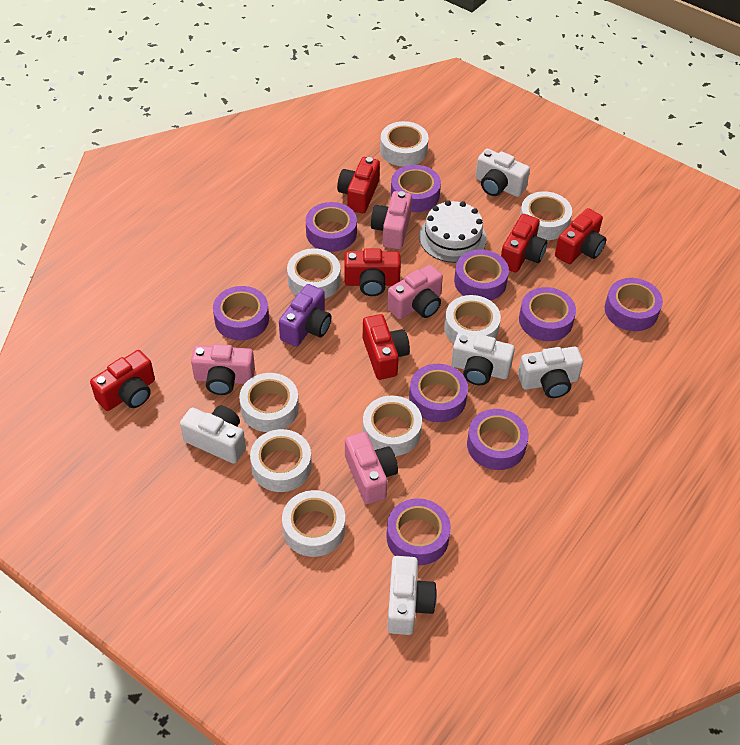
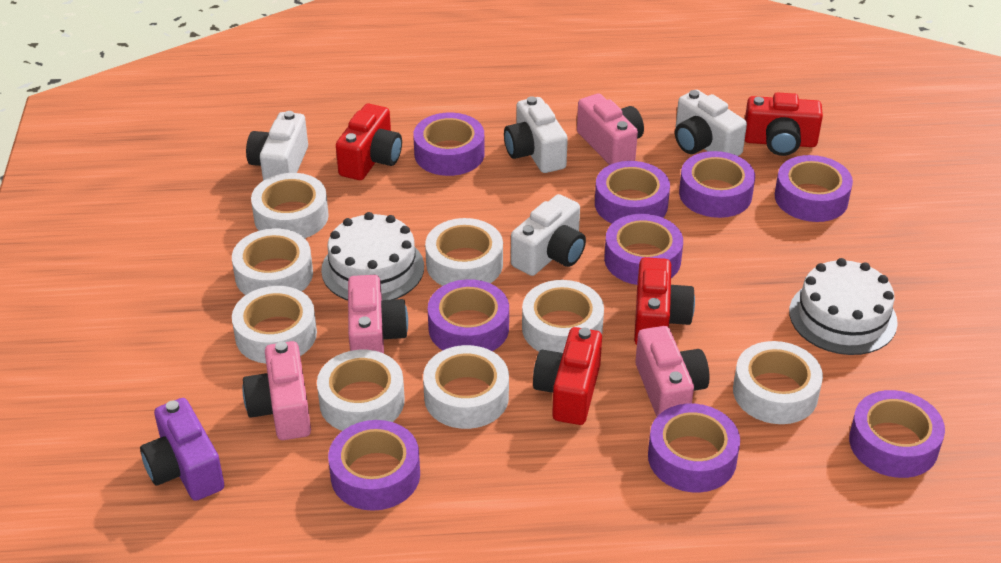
red camera: 6 -> 4
white cake: 1 -> 2
white camera: 5 -> 4

